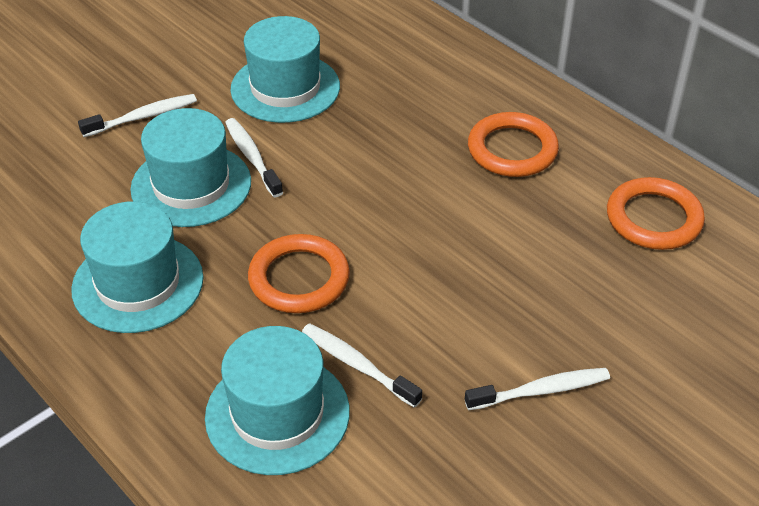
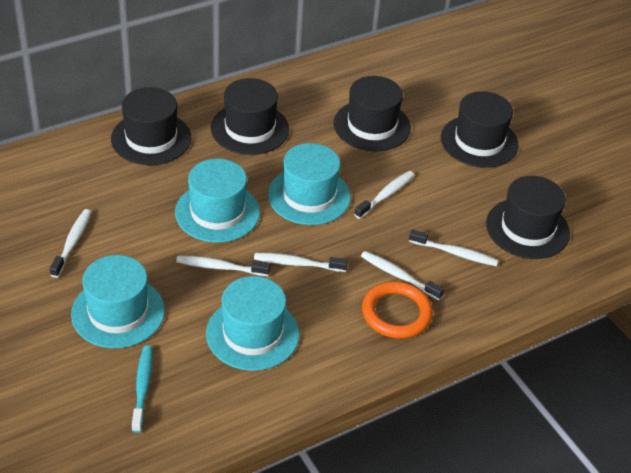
black hat: 0 -> 5
orange ring: 3 -> 1
turquoise toothbrush: 0 -> 1
white toothbrush: 4 -> 6

